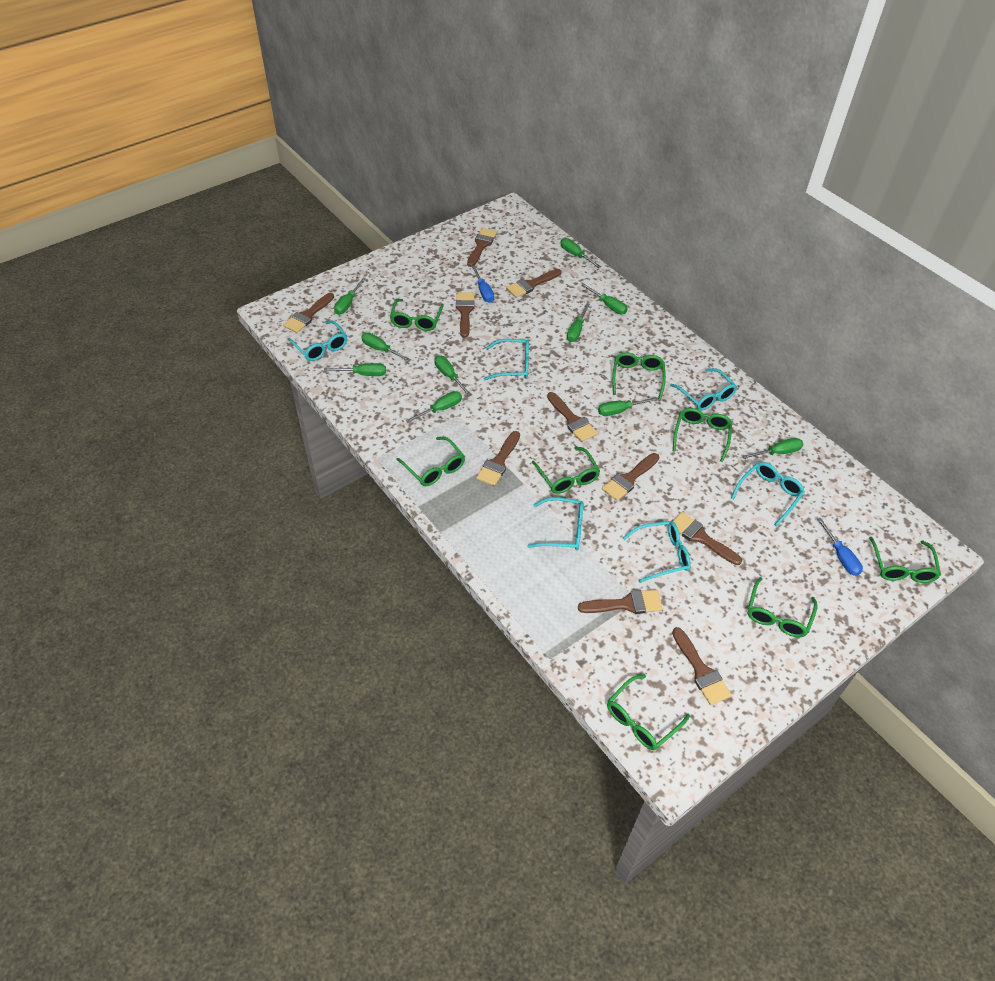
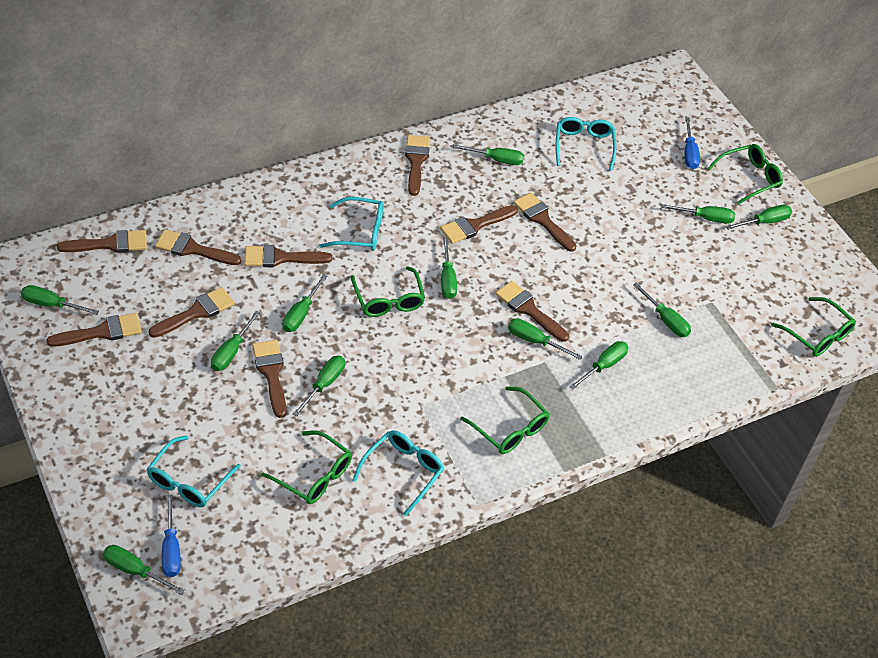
green glasses: 8 -> 5
green screwdriver: 10 -> 12
turquoise glasses: 6 -> 4

